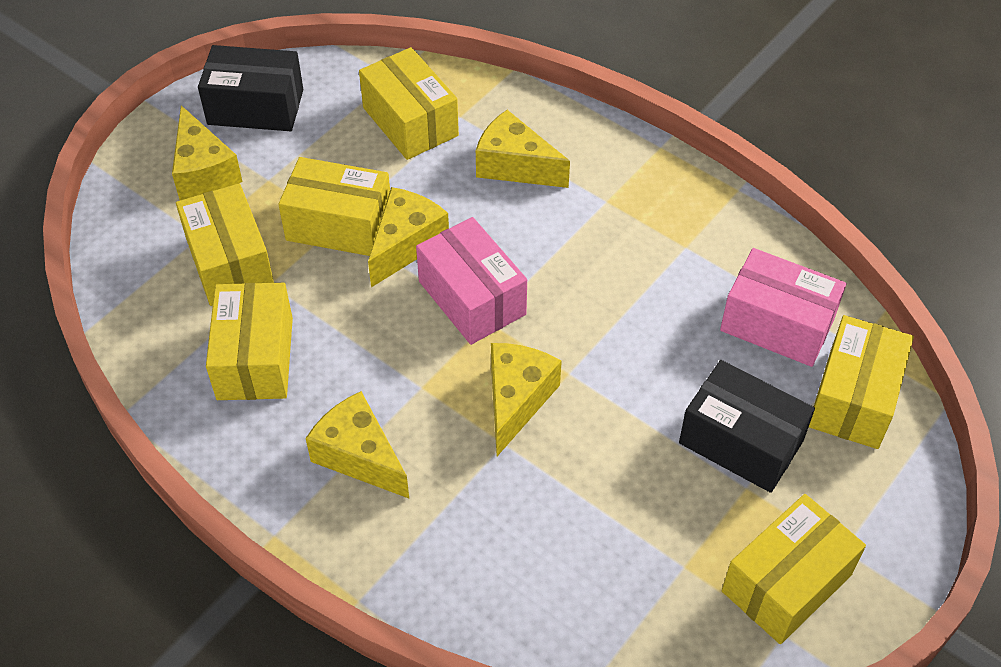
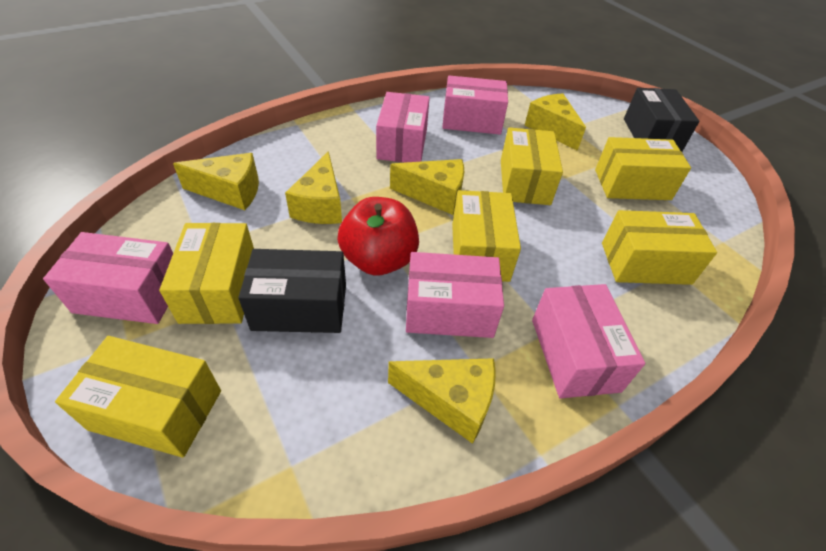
pink box: 2 -> 5
red apple: 0 -> 1

